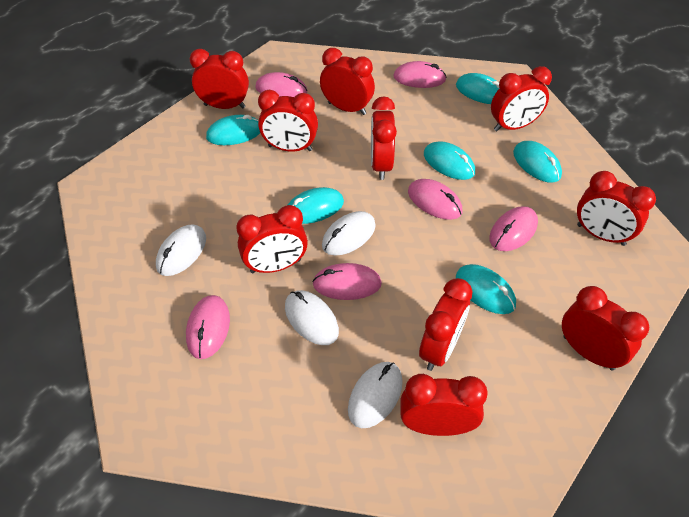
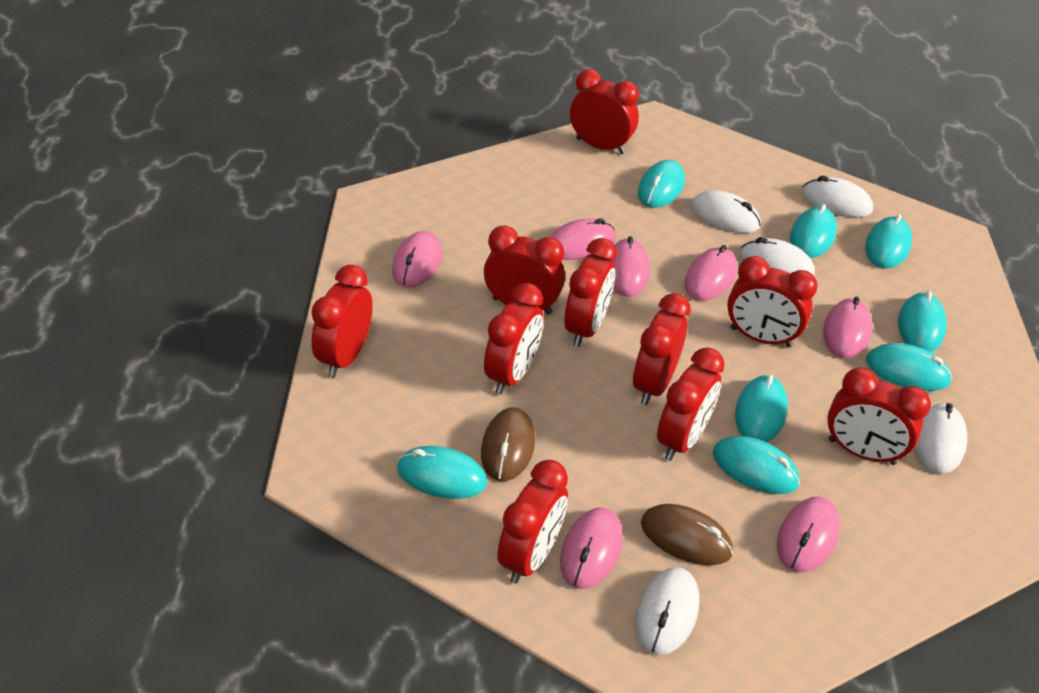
brown mouse: 0 -> 2
pink mouse: 6 -> 7
turquoise mouse: 6 -> 8
white mouse: 4 -> 5

